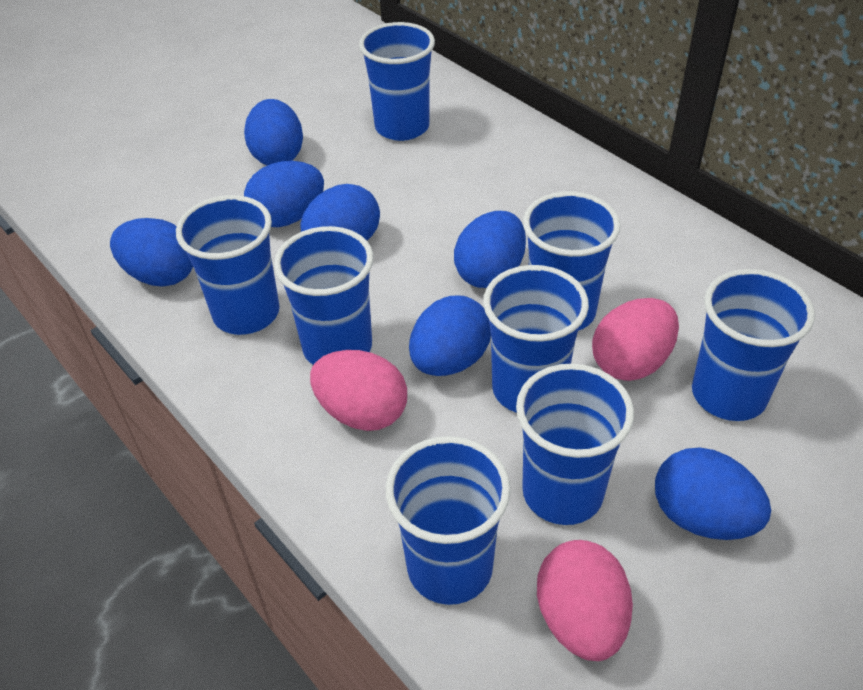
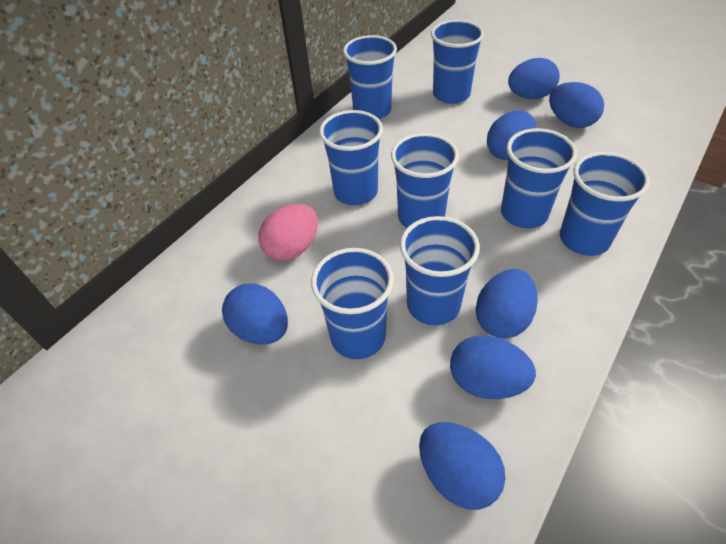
pink egg: 3 -> 1

